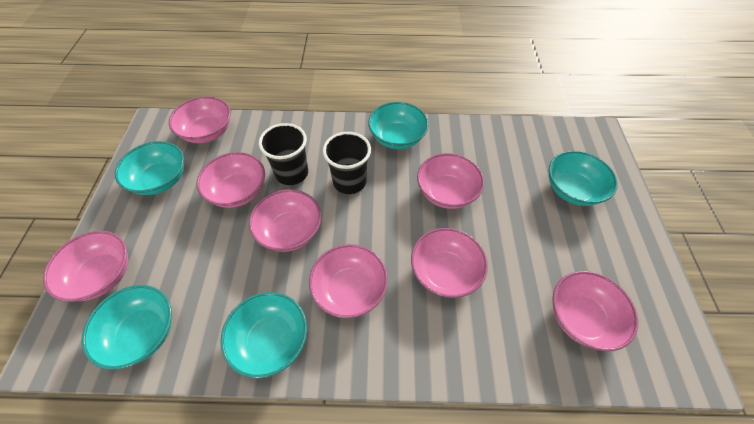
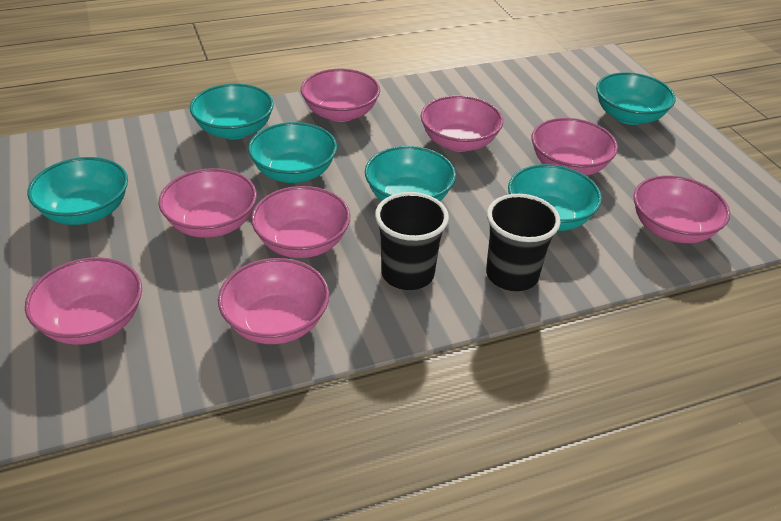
turquoise bowl: 5 -> 6

